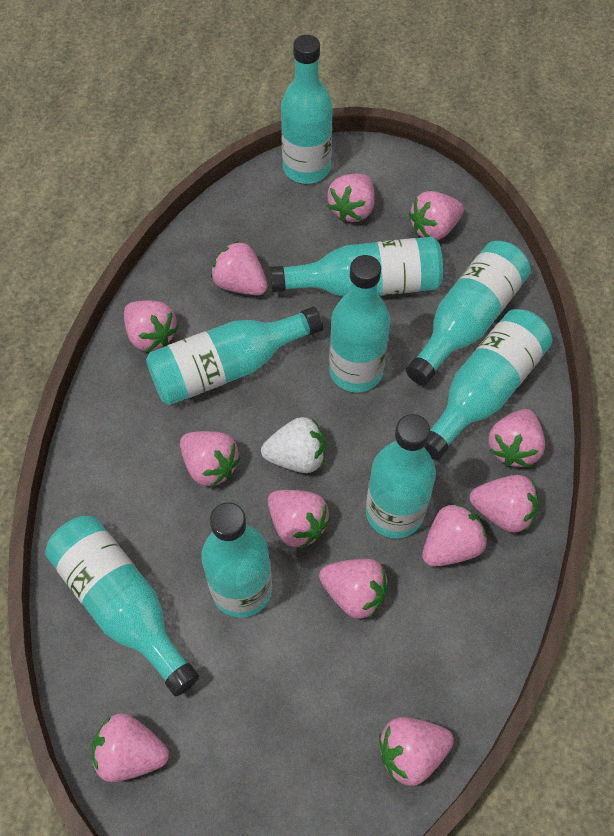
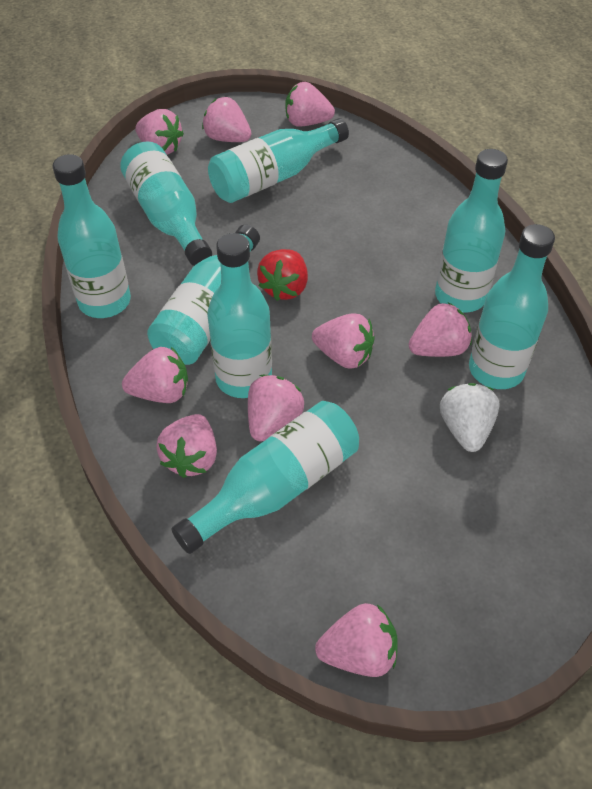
pink strawberry: 12 -> 9
red strawberry: 0 -> 1
turquoise bottle: 9 -> 8

